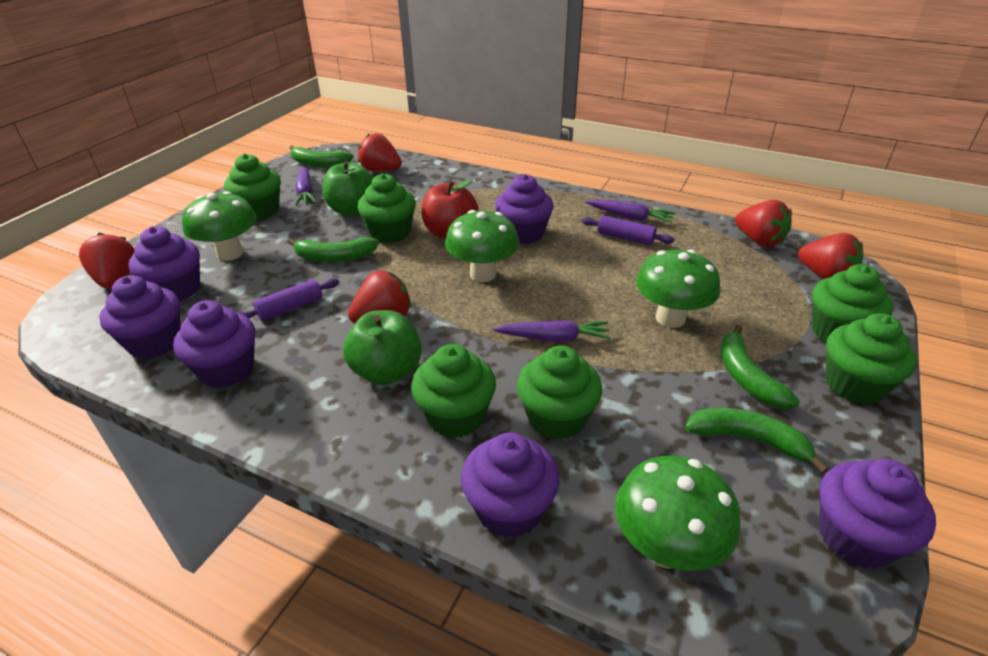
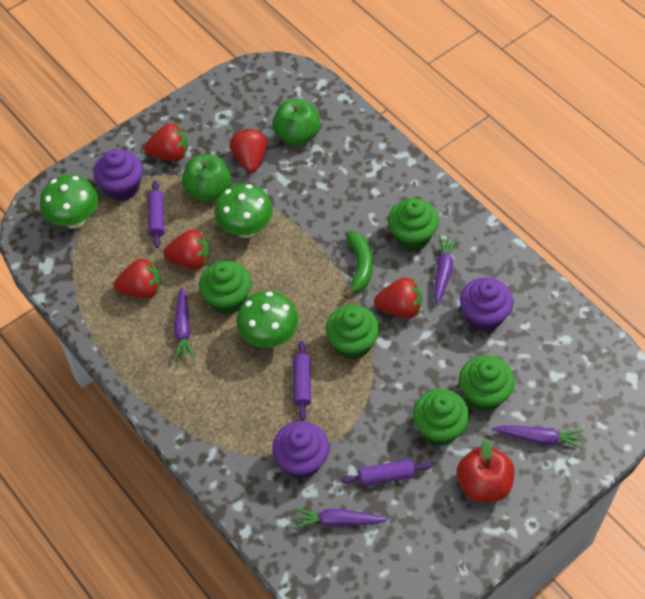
green banana: 4 -> 1
green cupcake: 6 -> 5
green mushroom: 4 -> 3
purple carrot: 3 -> 4
purple cupcake: 6 -> 3
purple rolling pin: 2 -> 3

